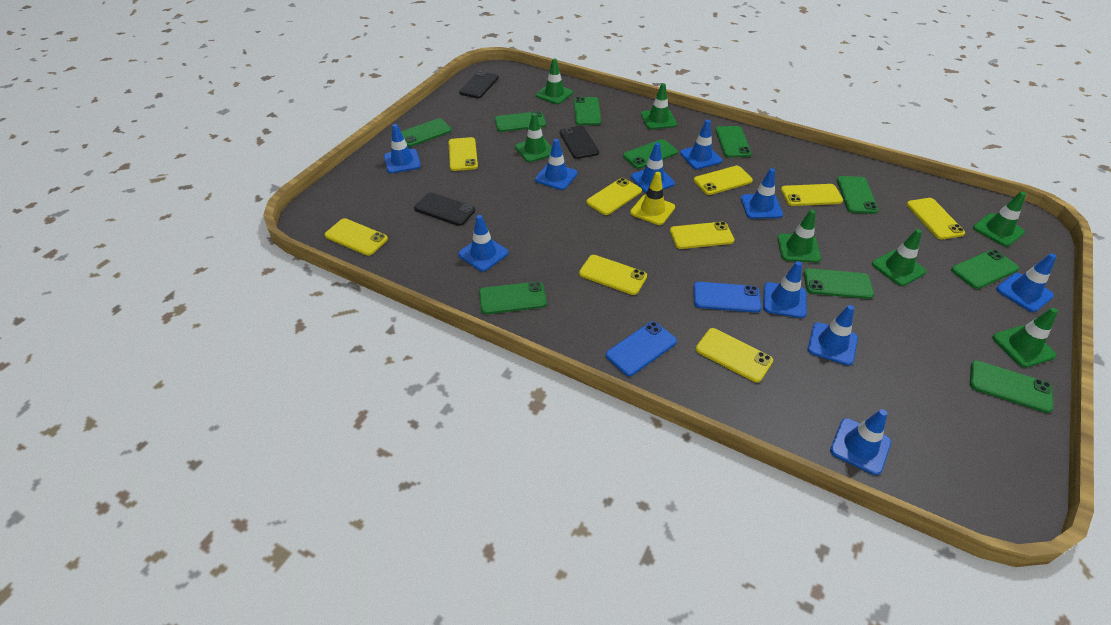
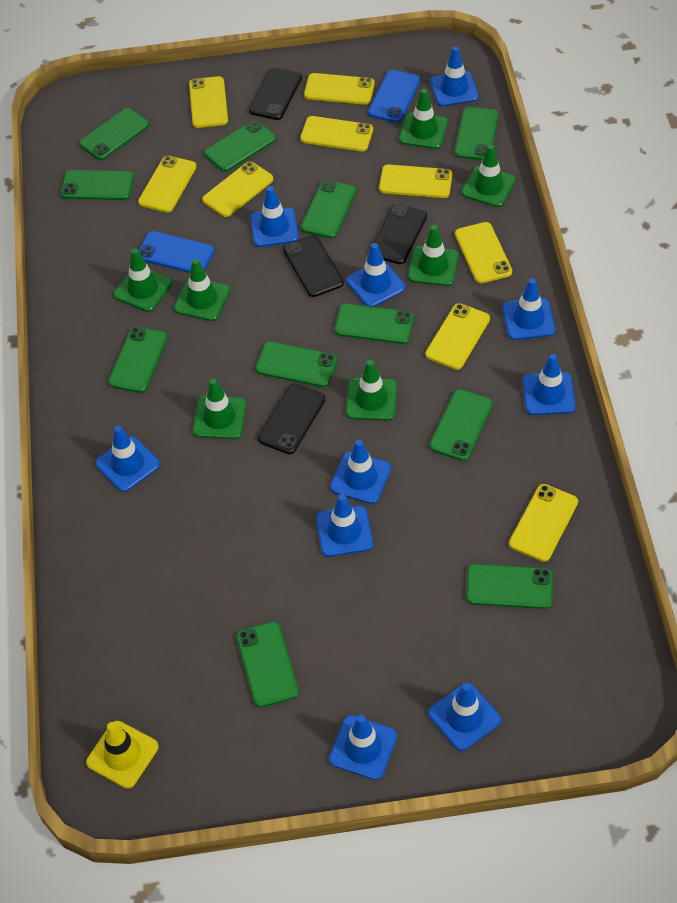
black phone: 3 -> 4
green phone: 10 -> 11

